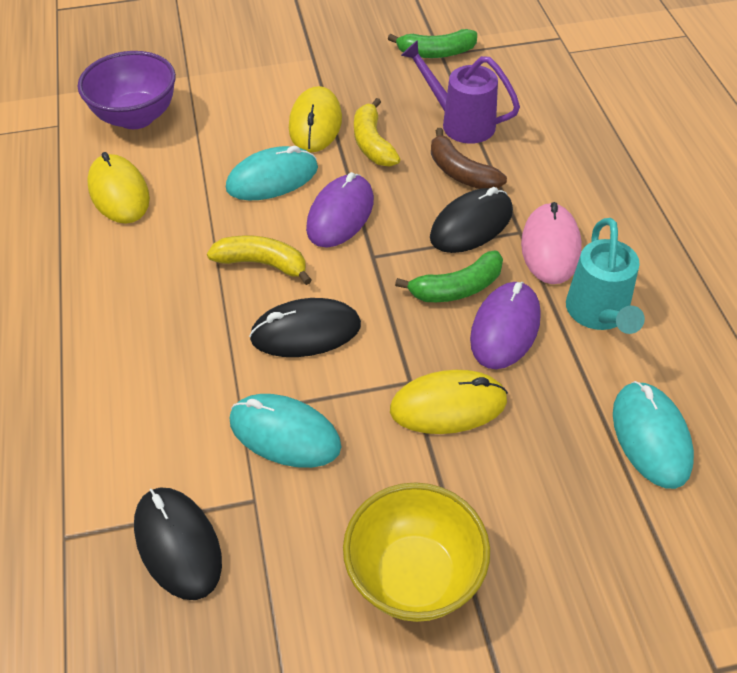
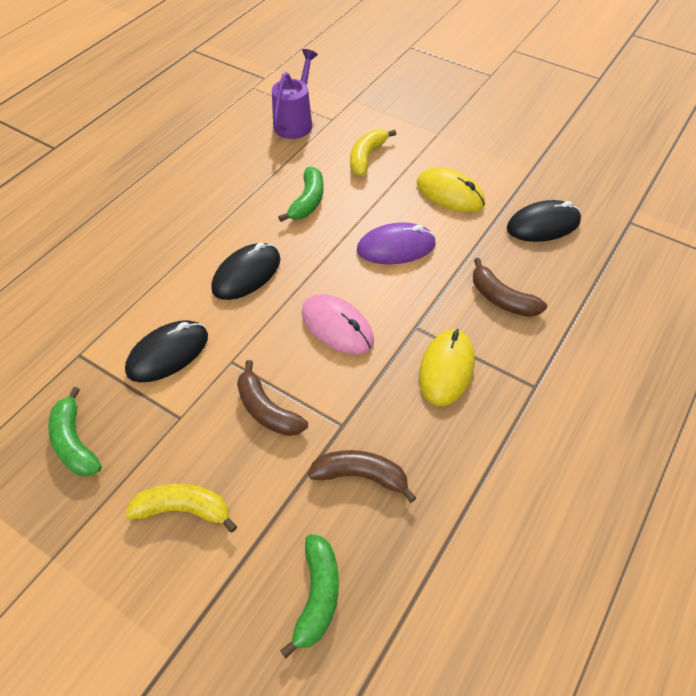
brown banana: 1 -> 3
green banana: 2 -> 3
purple bowl: 1 -> 0
purple mouse: 2 -> 1
turquoise mouse: 3 -> 0
turquoise watering can: 1 -> 0
yellow bowl: 1 -> 0
yellow mouse: 3 -> 2

